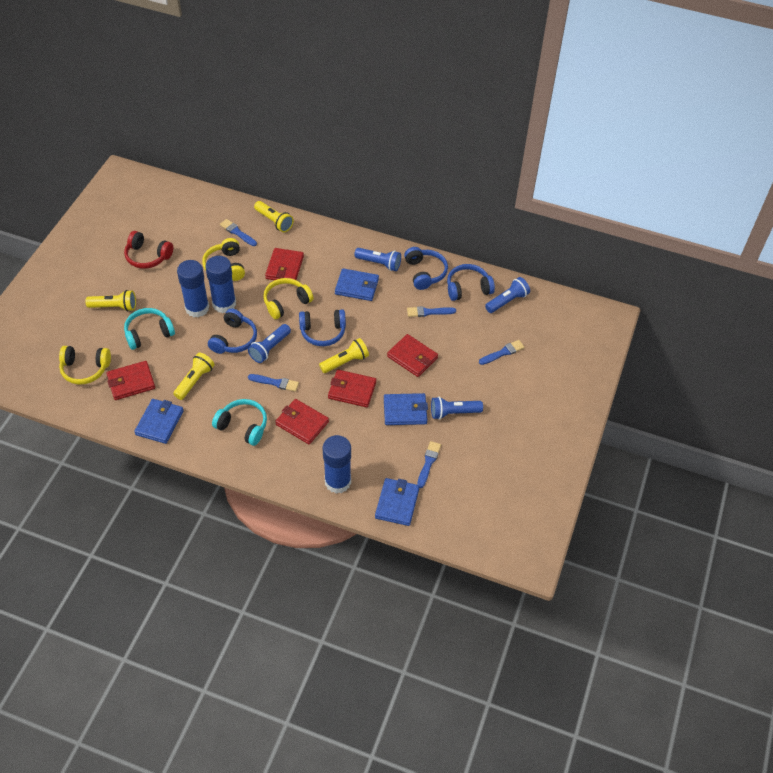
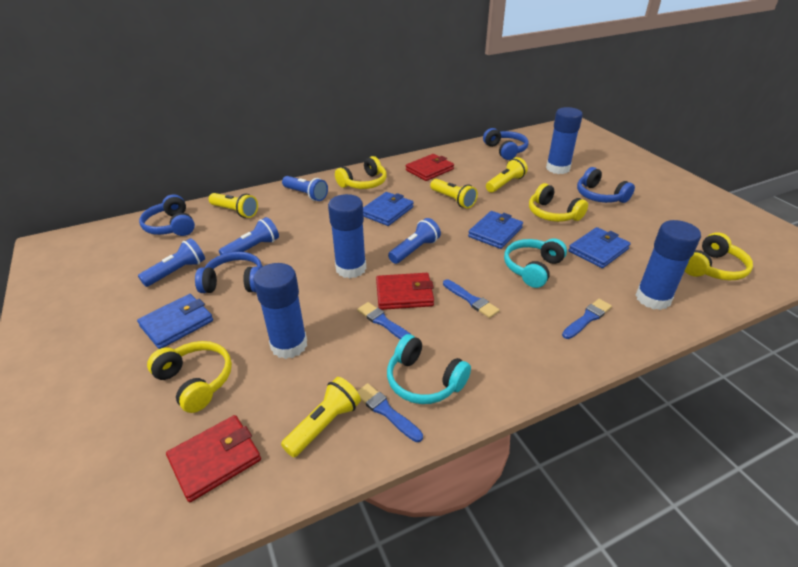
blue brush: 5 -> 4
blue glue stick: 3 -> 4
red headphones: 1 -> 0
red wallet: 5 -> 3
yellow headphones: 3 -> 4

